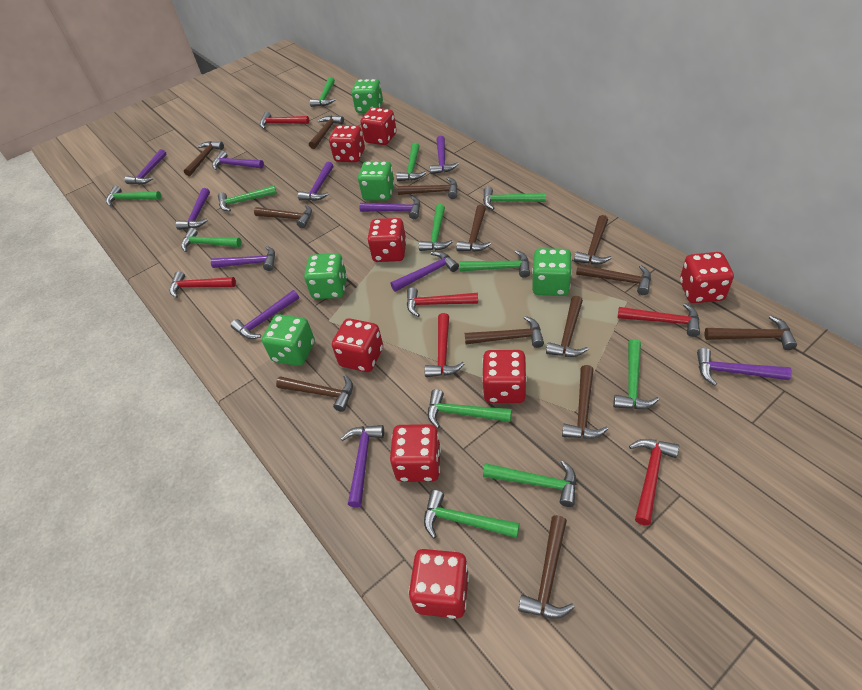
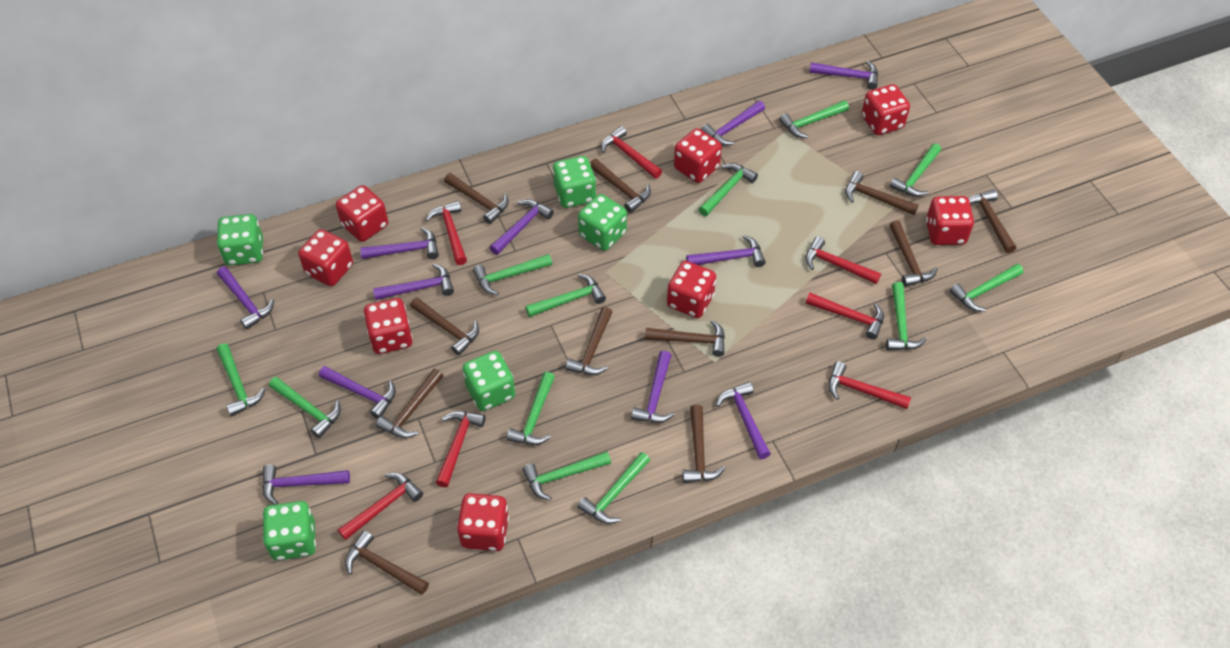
brown hammer: 13 -> 11
red hammer: 6 -> 7

